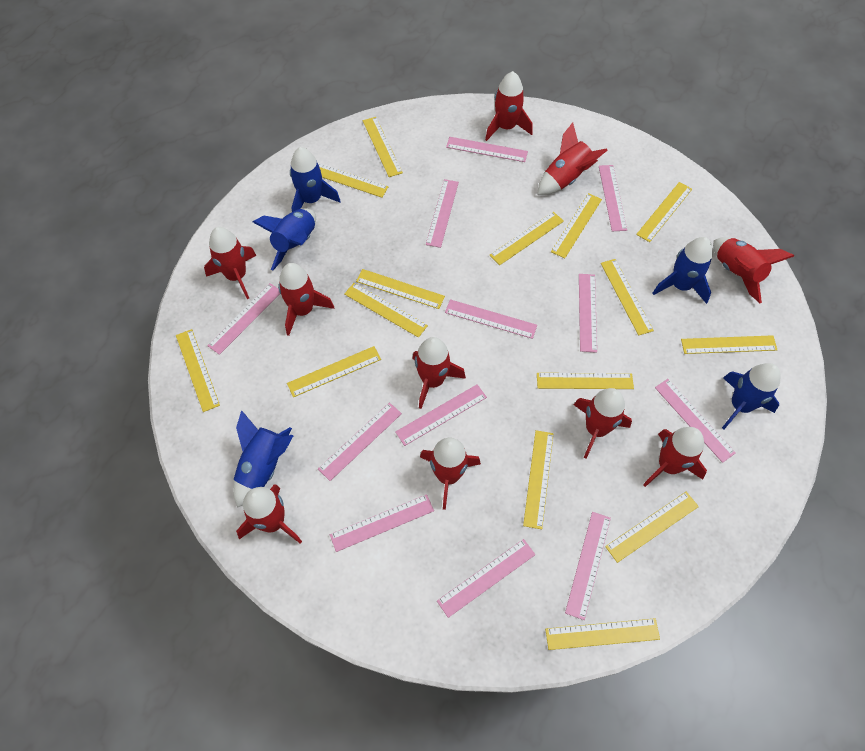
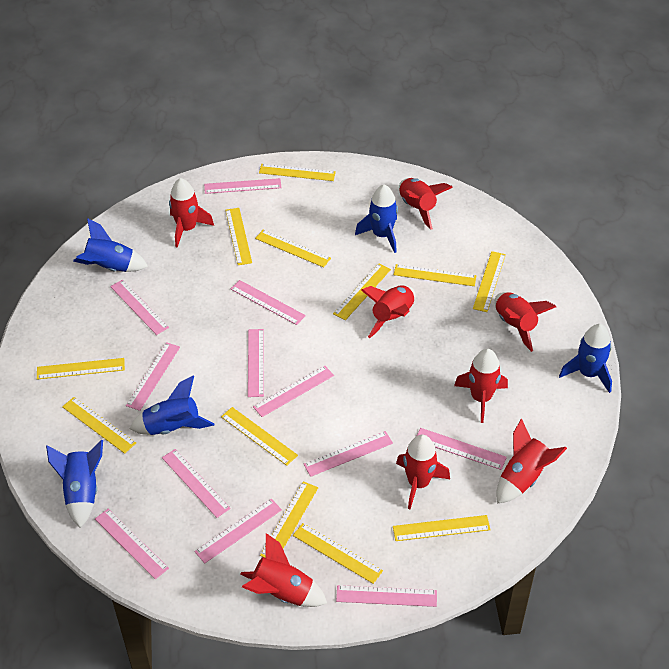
red rocket: 10 -> 8
yellow ruler: 15 -> 12

